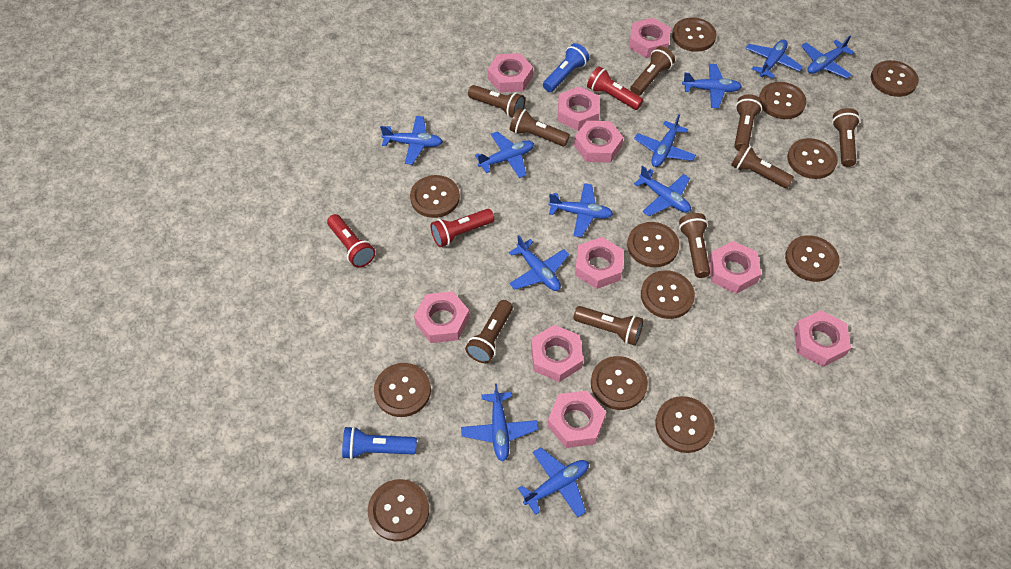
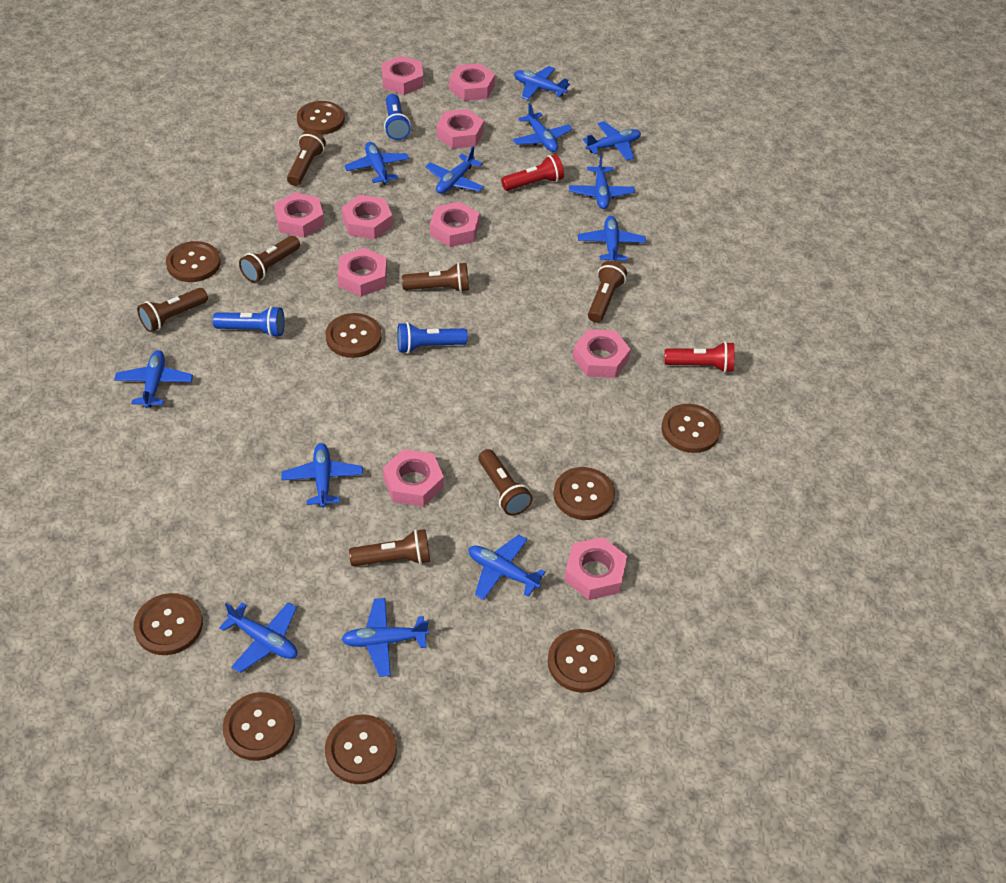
blue flashlight: 2 -> 3
blue plane: 11 -> 12
brown button: 12 -> 9
brown flashlight: 9 -> 7
red flashlight: 3 -> 2

